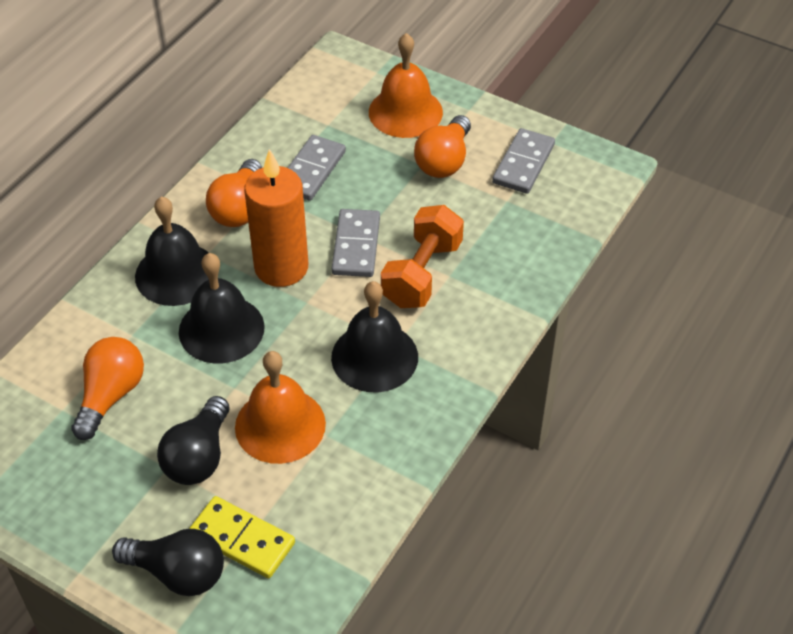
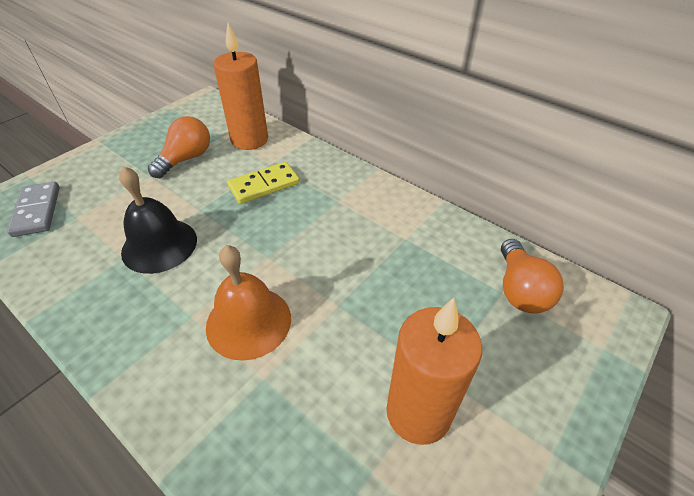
black bell: 3 -> 1
black light bulb: 2 -> 0
grey domino: 3 -> 1
orange bell: 2 -> 1
orange candle: 1 -> 2
orange dumbbell: 1 -> 0
orange light bulb: 3 -> 2

